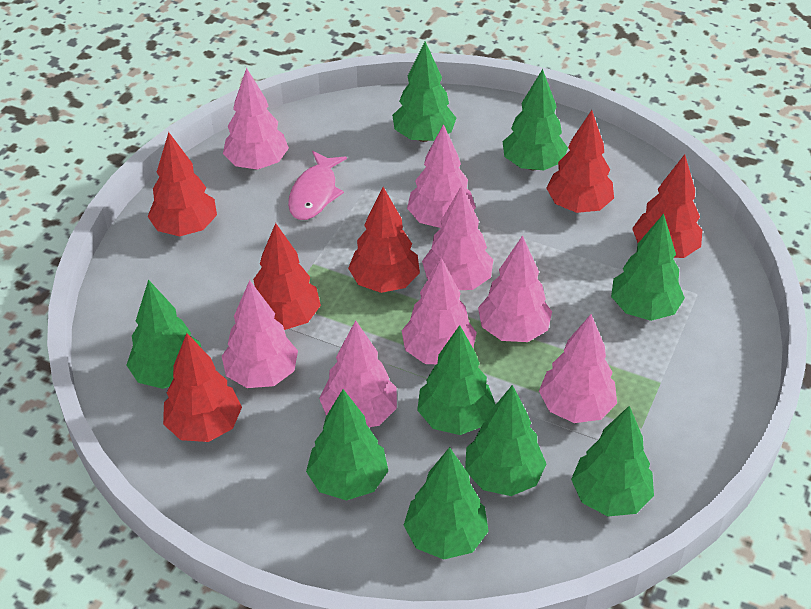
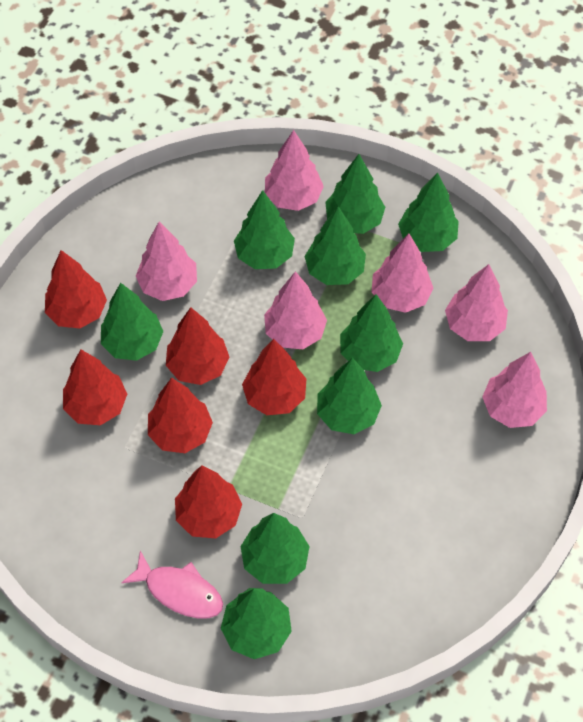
pink tree: 8 -> 6

